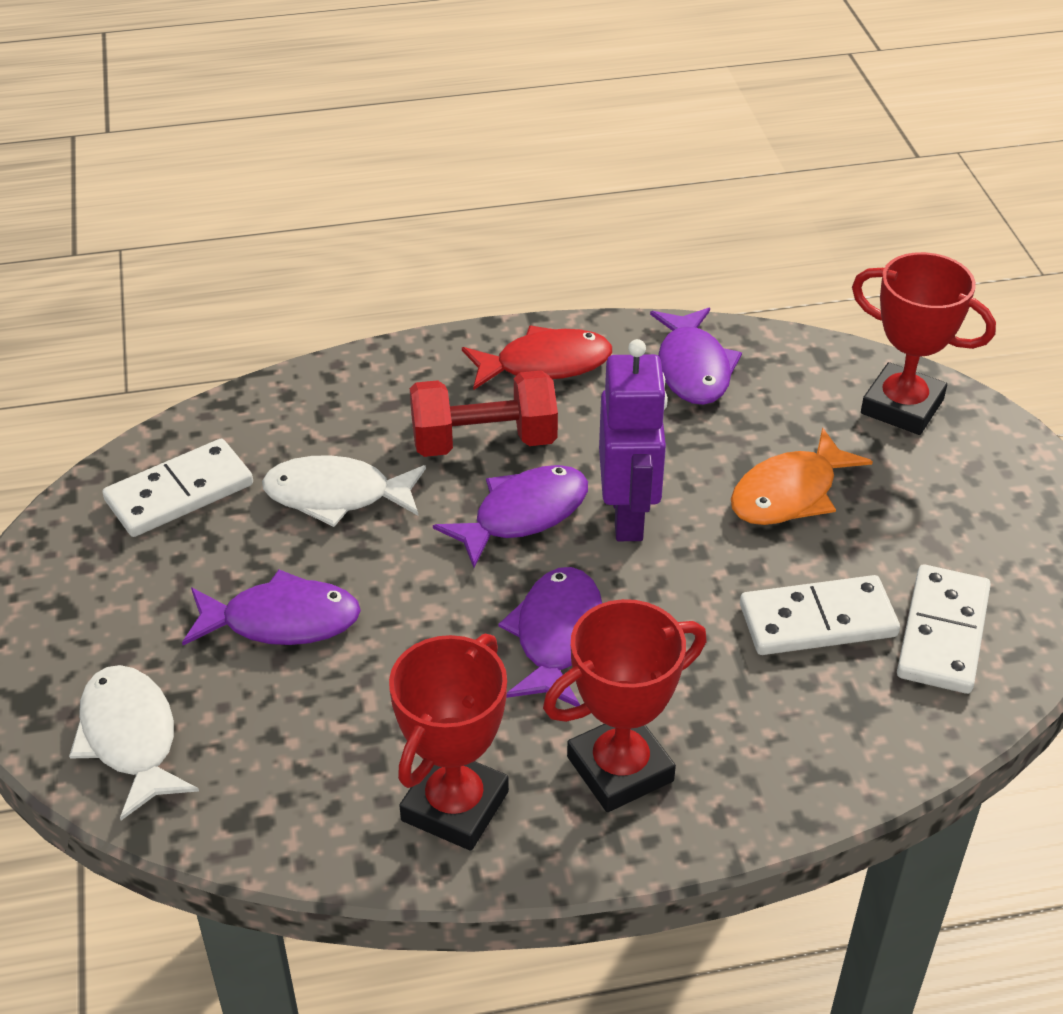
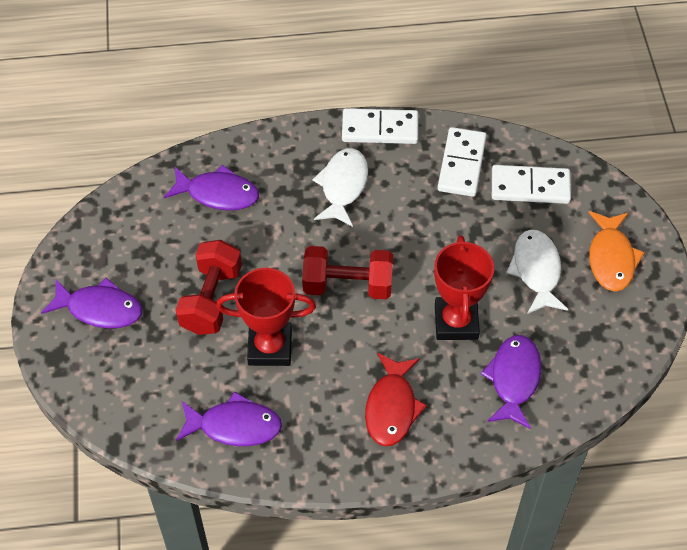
purple robot: 1 -> 0
red dumbbell: 1 -> 2
red trophy: 3 -> 2

